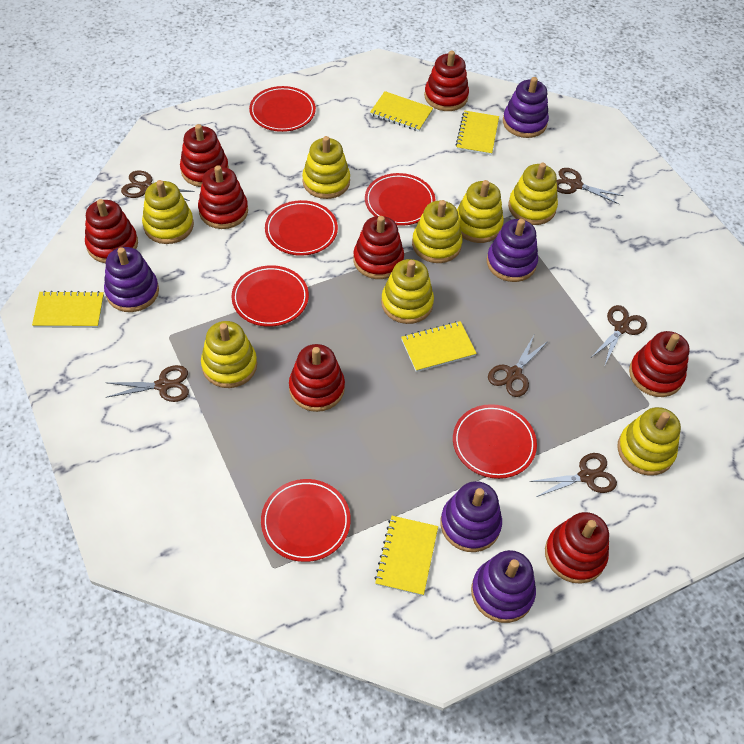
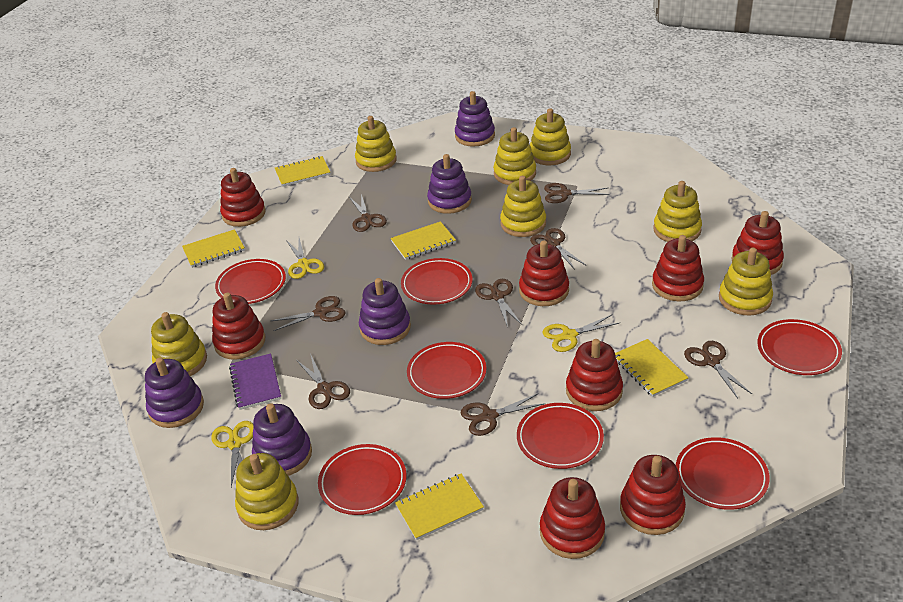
brown scissors: 6 -> 8
purple notebook: 0 -> 1
red plate: 6 -> 7
yellow scissors: 0 -> 3

